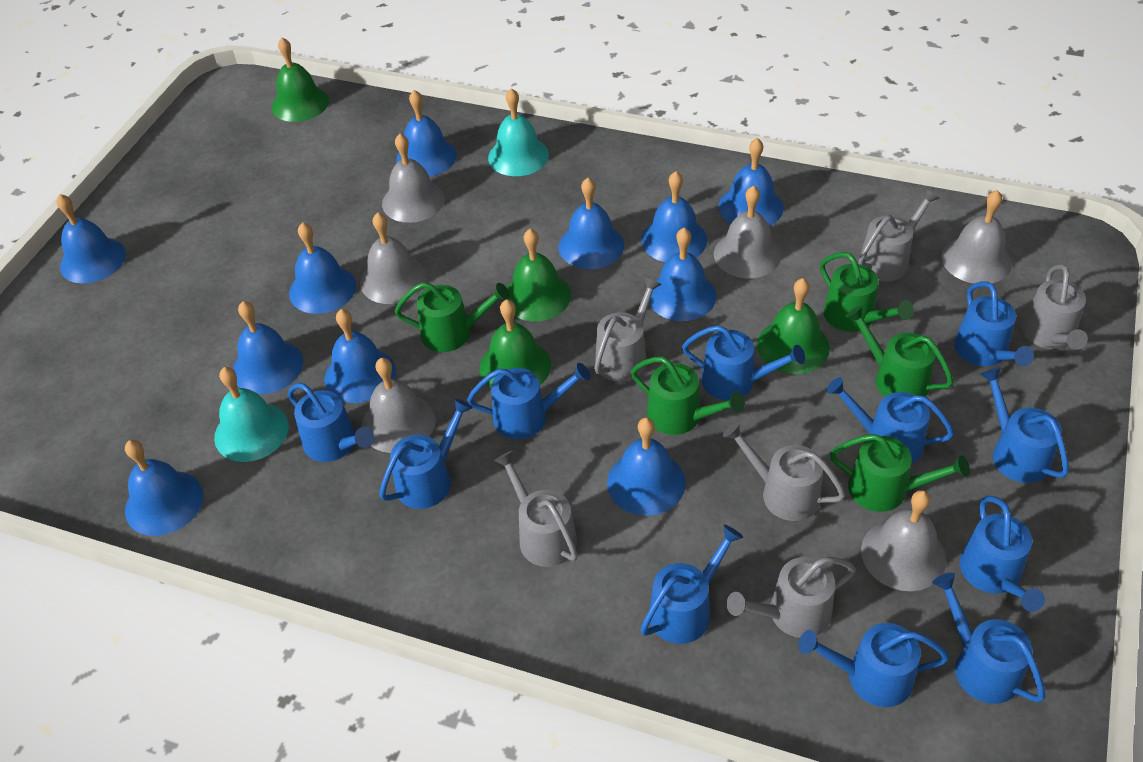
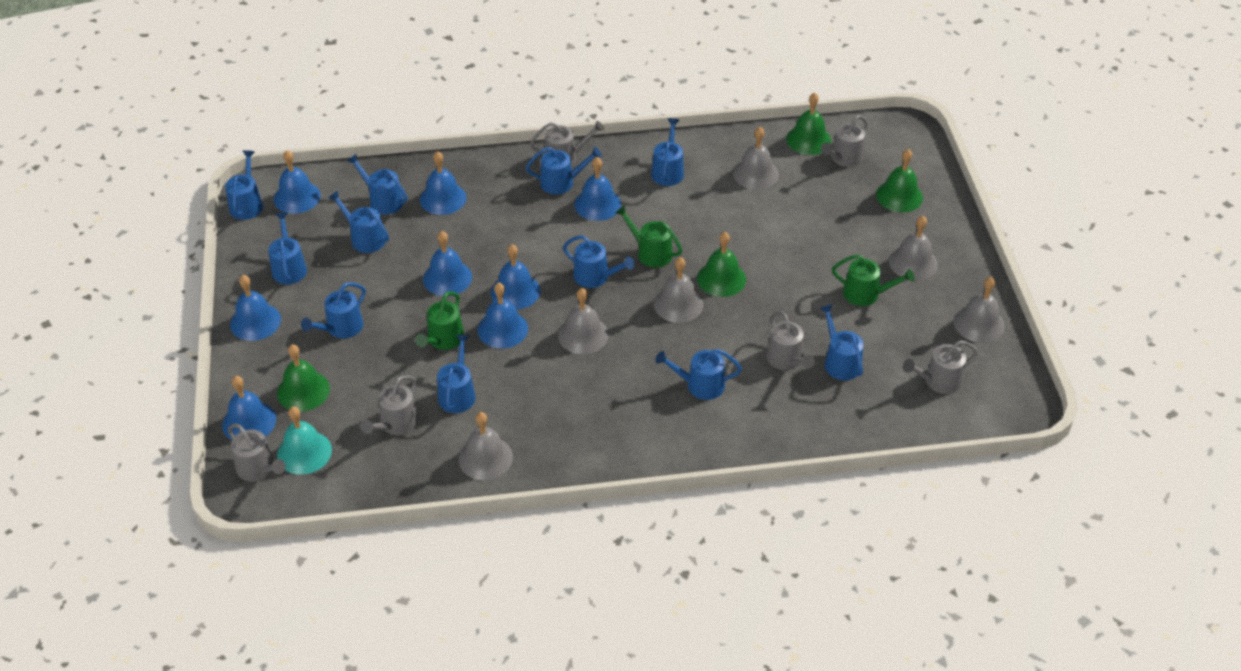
blue bell: 11 -> 8
green watering can: 5 -> 3
turquoise bell: 2 -> 1

